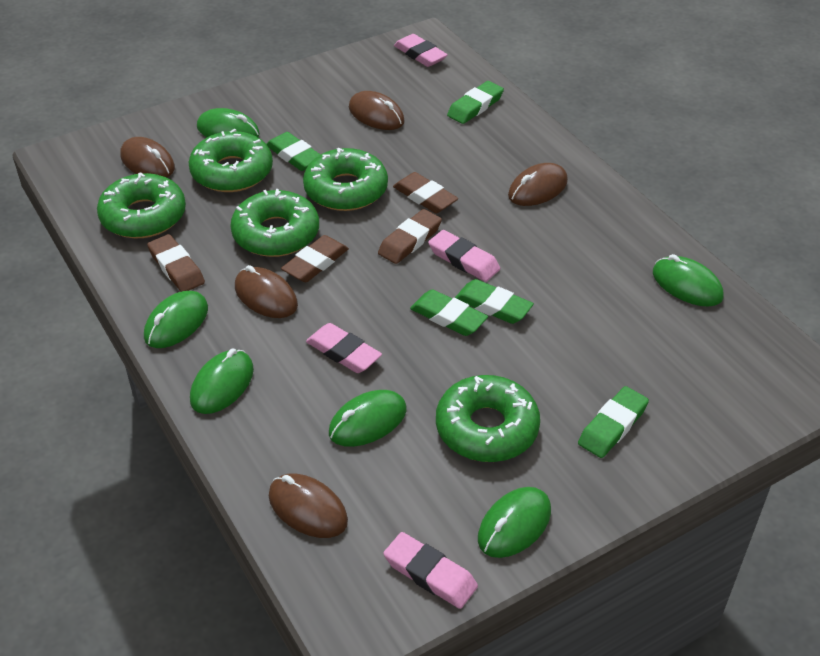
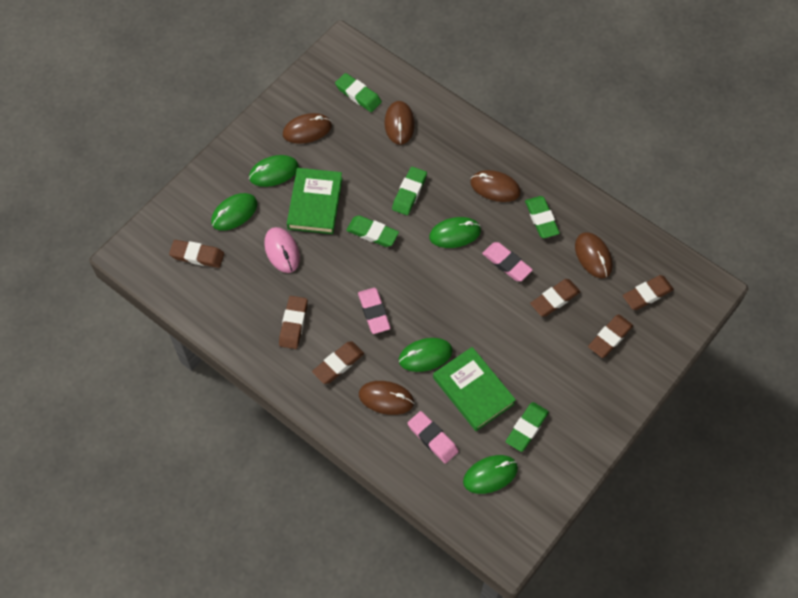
brown eraser: 4 -> 6
green book: 0 -> 2
green donut: 5 -> 0
green mouse: 6 -> 5
pink eraser: 4 -> 3
pink mouse: 0 -> 1

